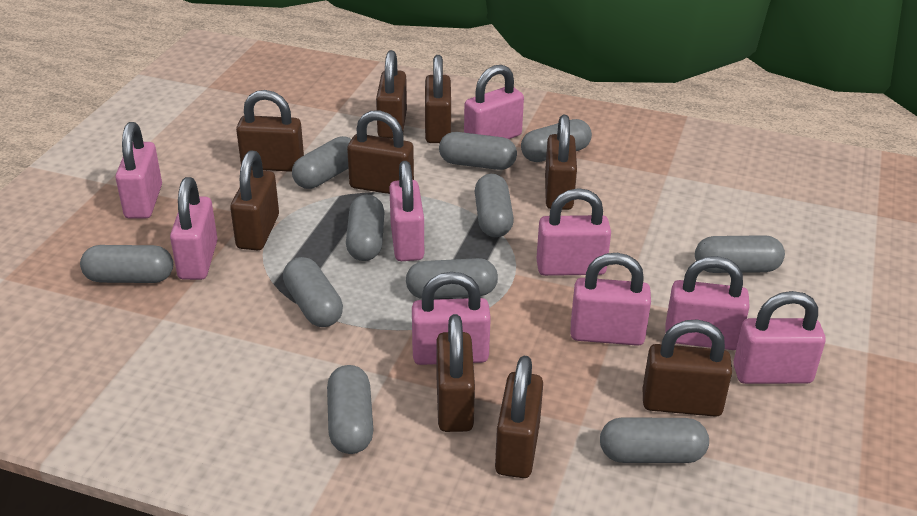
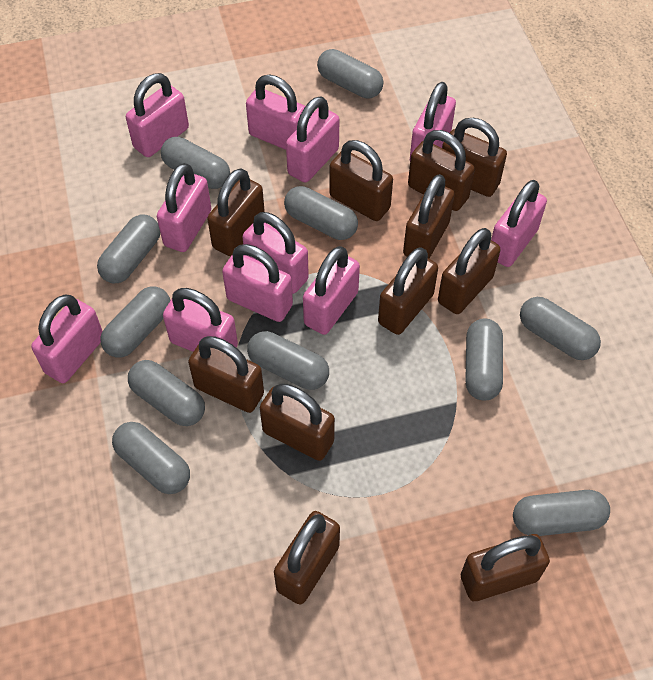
brown padlock: 9 -> 11
pink padlock: 9 -> 11

